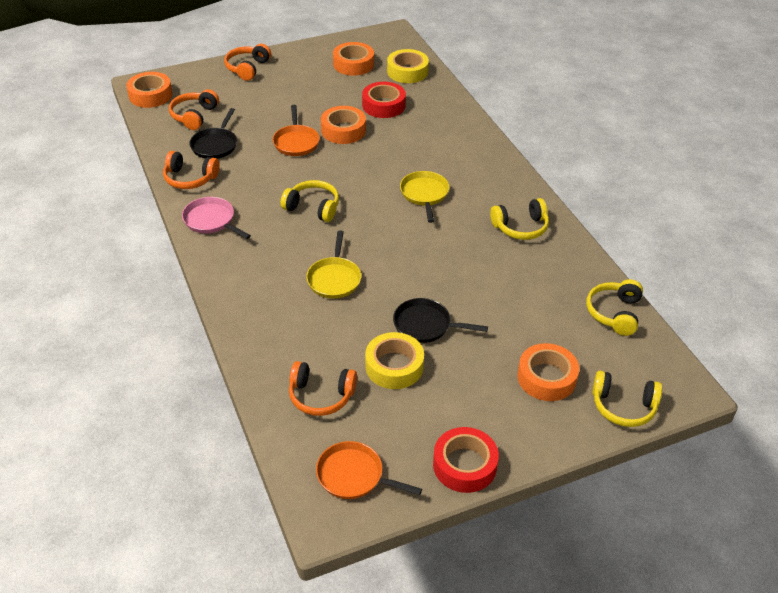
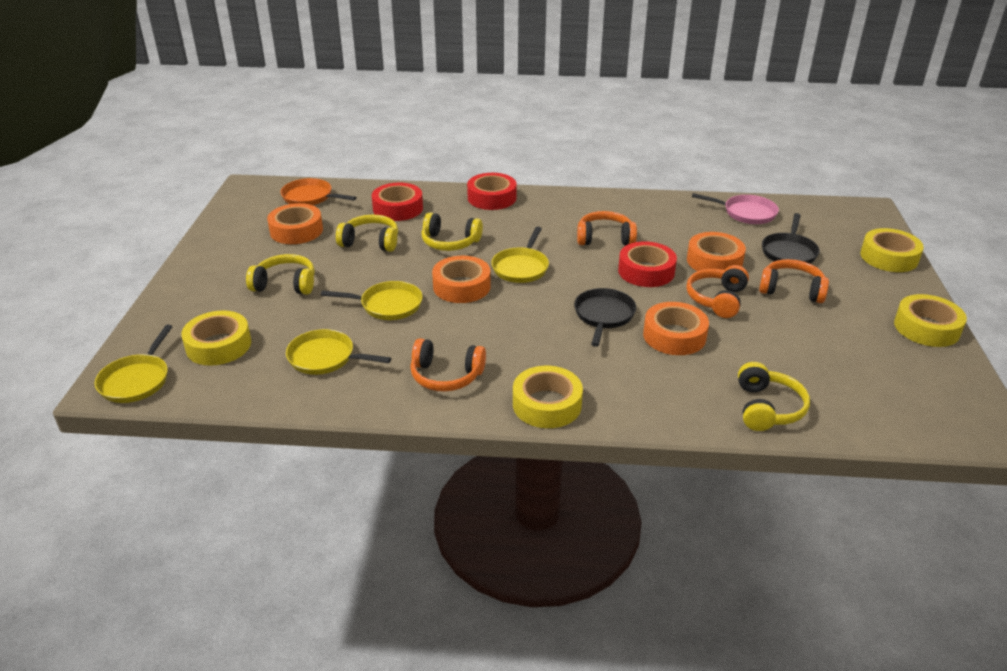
orange pan: 2 -> 1
red tape: 2 -> 3
yellow pan: 2 -> 4
yellow tape: 2 -> 4

